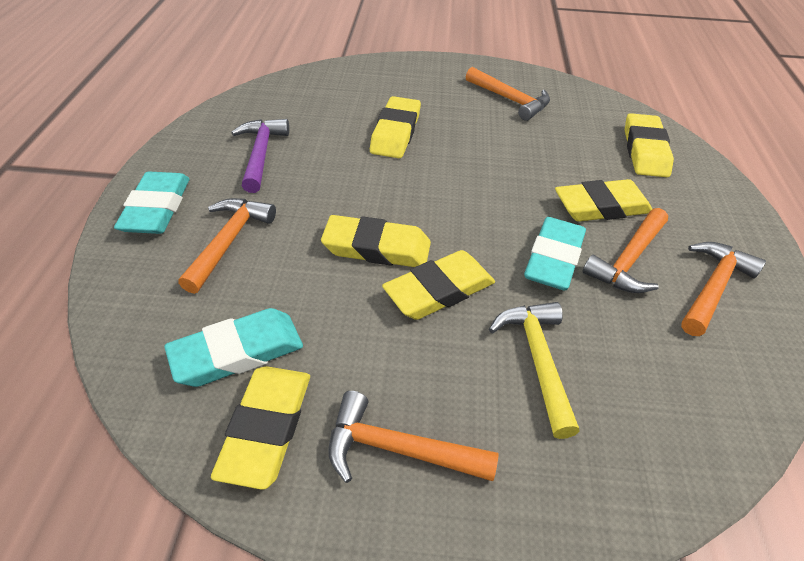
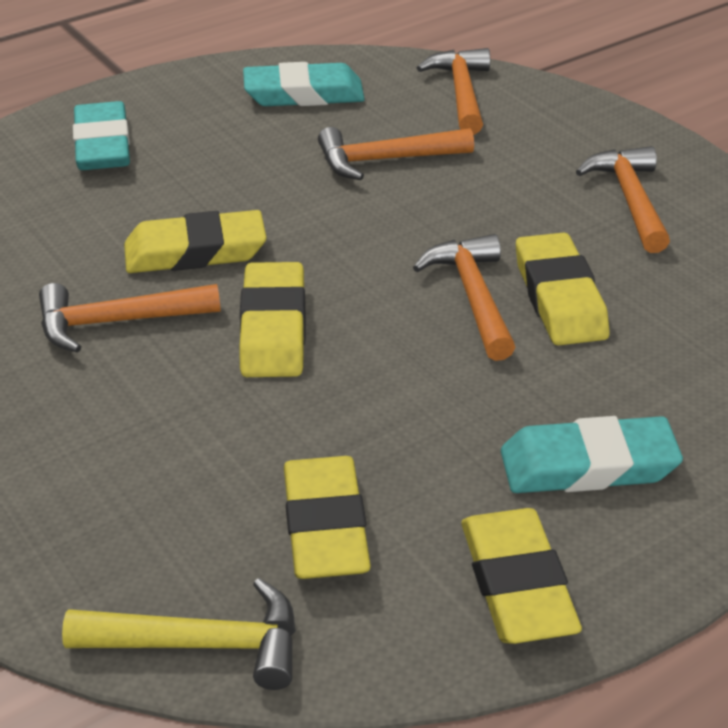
purple hammer: 1 -> 0
yellow eraser: 6 -> 5

